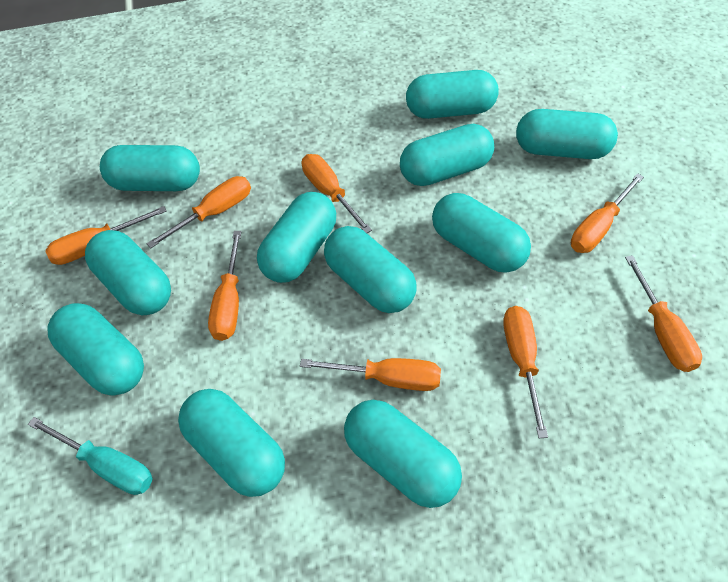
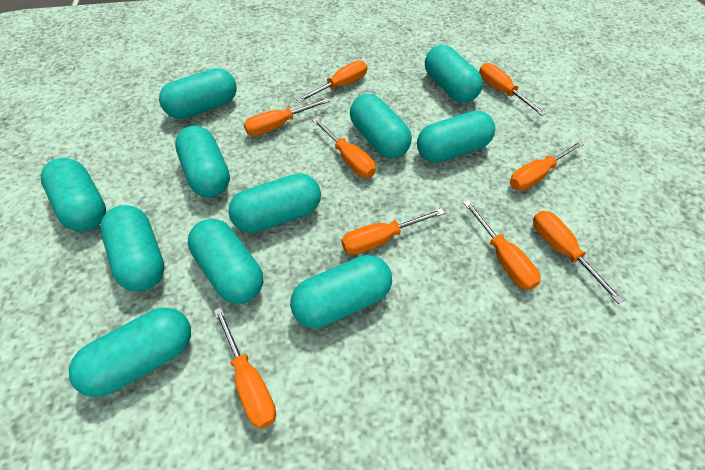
orange screwdriver: 8 -> 9
turquoise screwdriver: 1 -> 0

